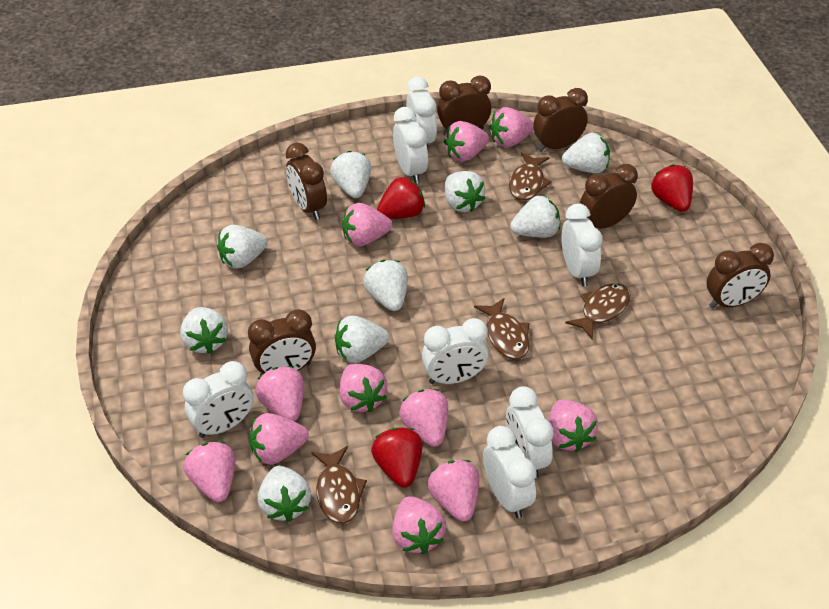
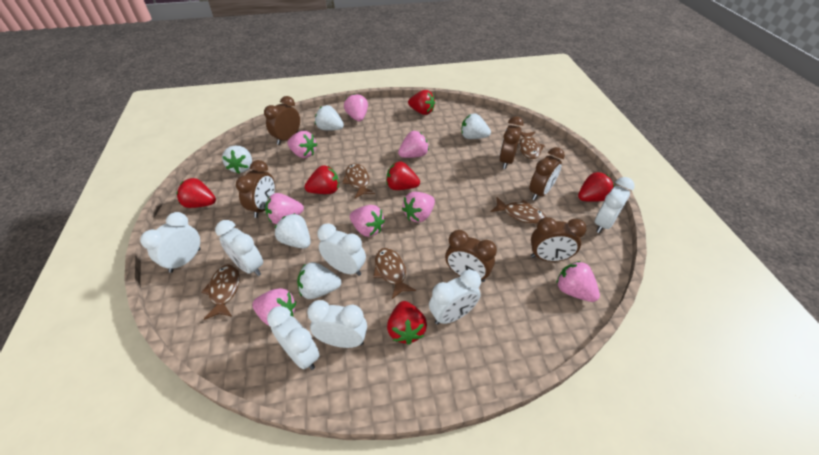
brown fish: 4 -> 5
pink strawberry: 11 -> 8
red strawberry: 3 -> 6
white strawberry: 9 -> 5

